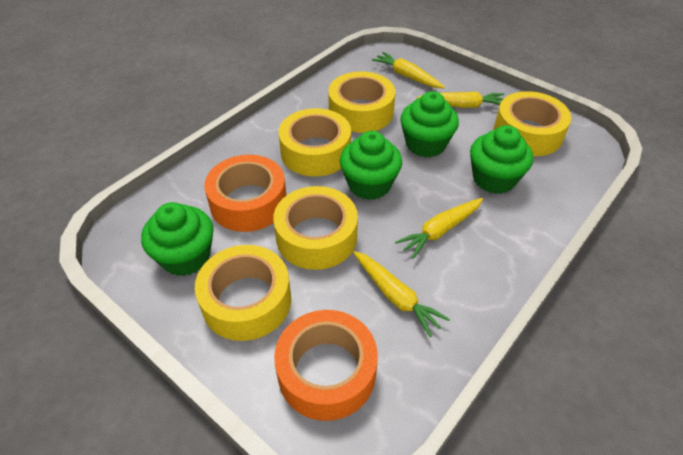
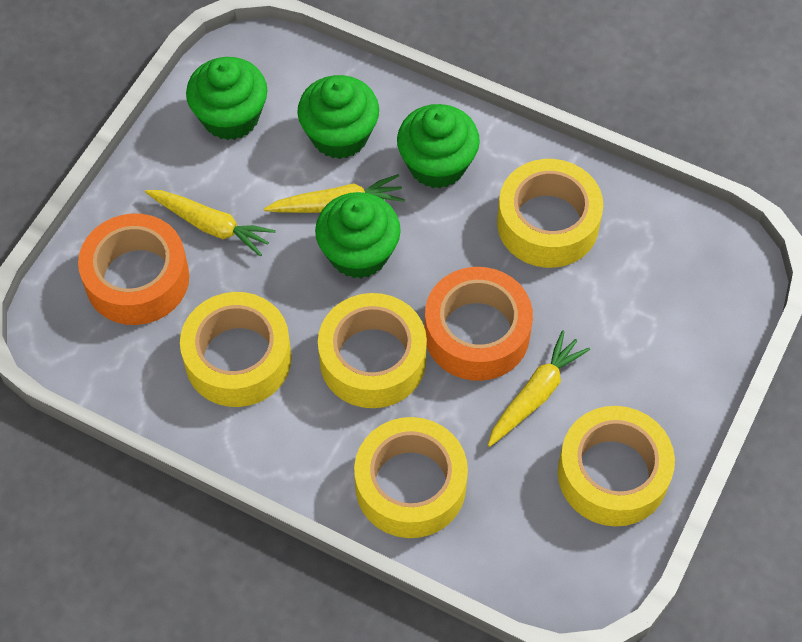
yellow carrot: 4 -> 3

